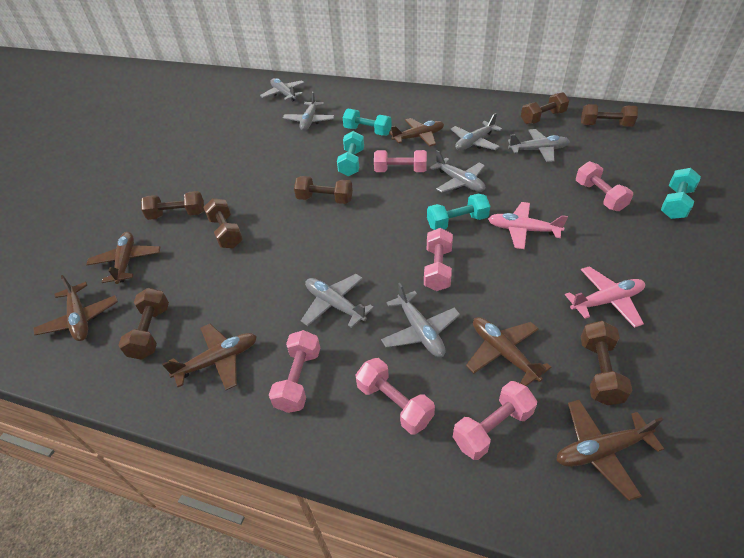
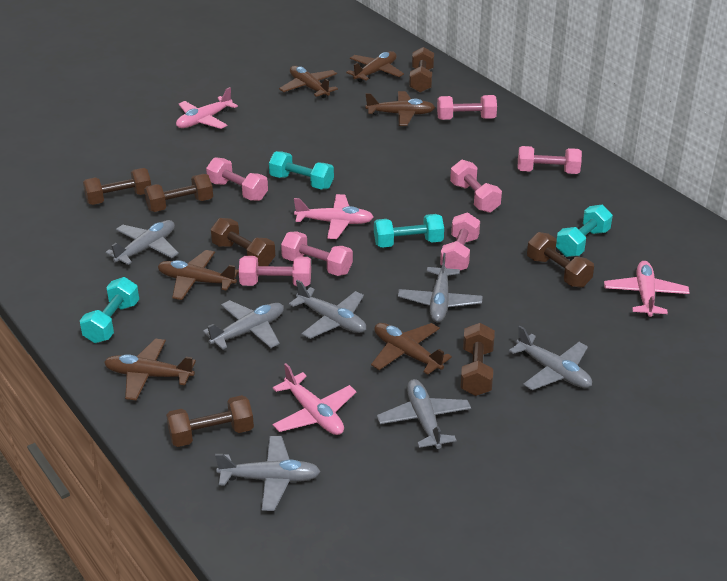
pink dumbbell: 6 -> 7
pink plane: 2 -> 4

